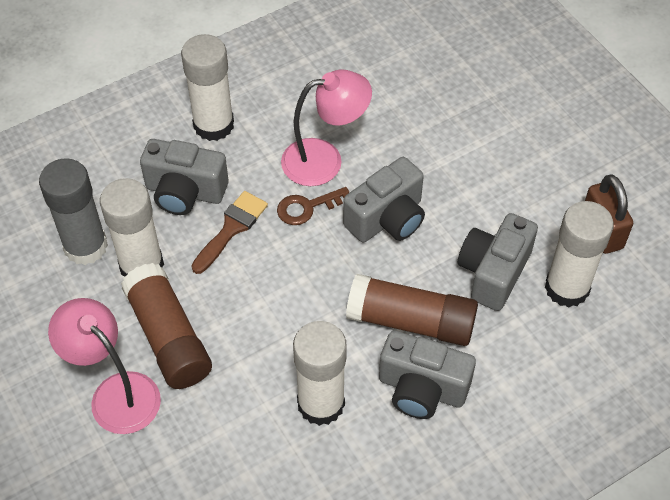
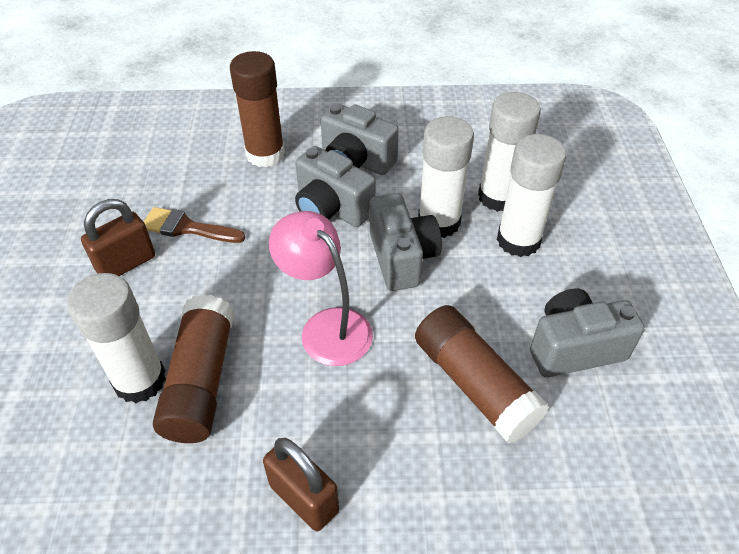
brown glue stick: 2 -> 3
brown key: 1 -> 0
brown padlock: 1 -> 2
grey glue stick: 1 -> 0
pink lamp: 2 -> 1

